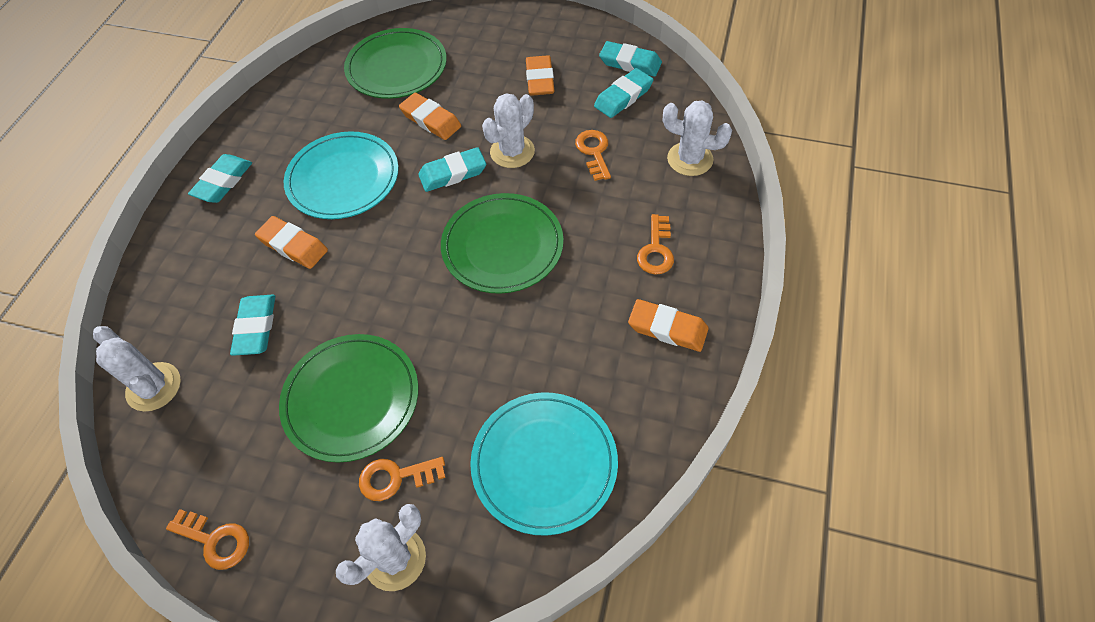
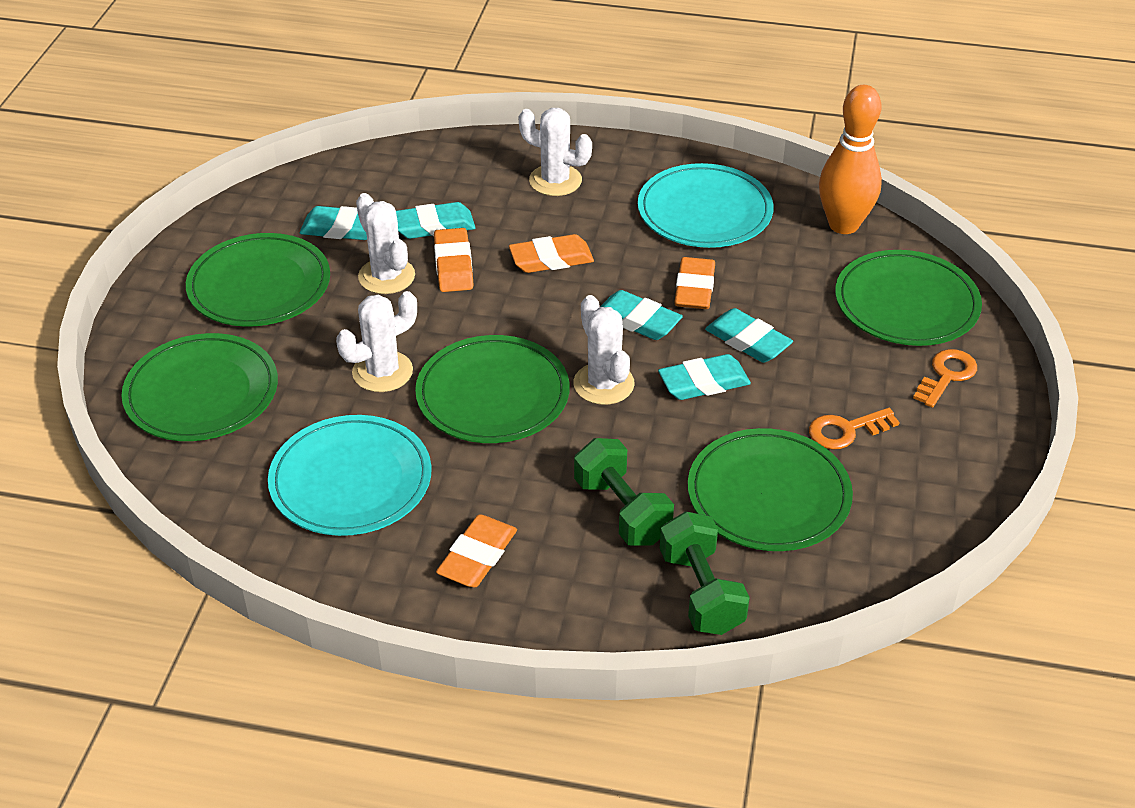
green dumbbell: 0 -> 2
green plate: 3 -> 5
orange bowling pin: 0 -> 1
orange key: 4 -> 2

